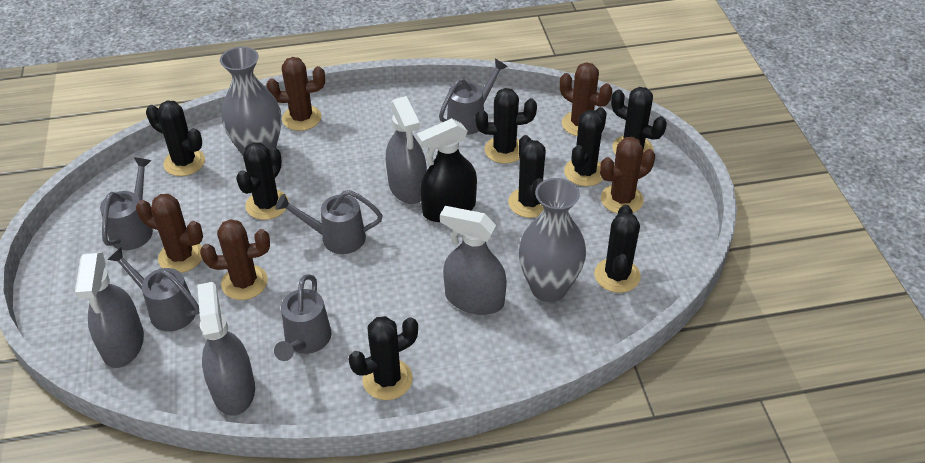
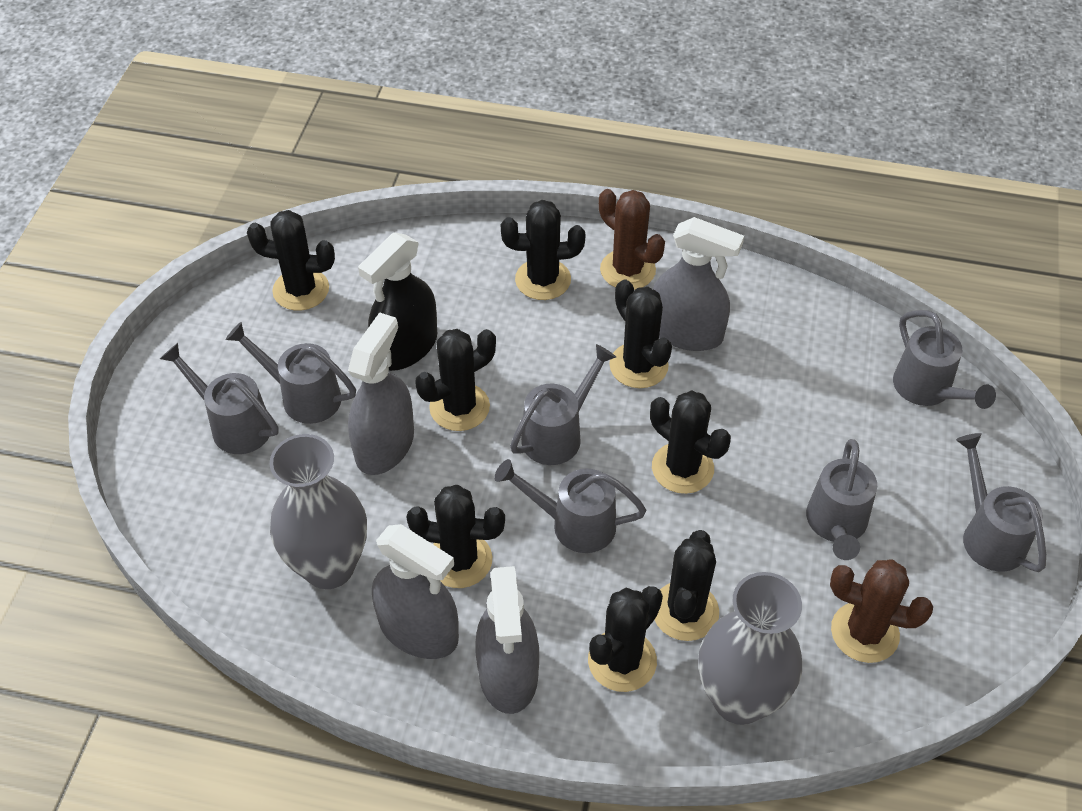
brown cactus: 5 -> 2
grey watering can: 5 -> 7

